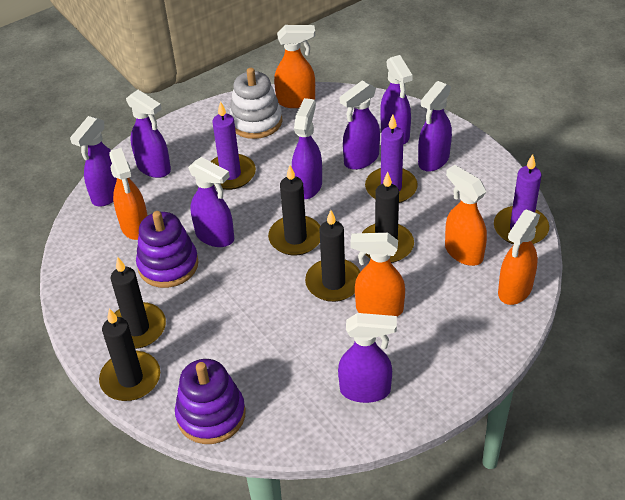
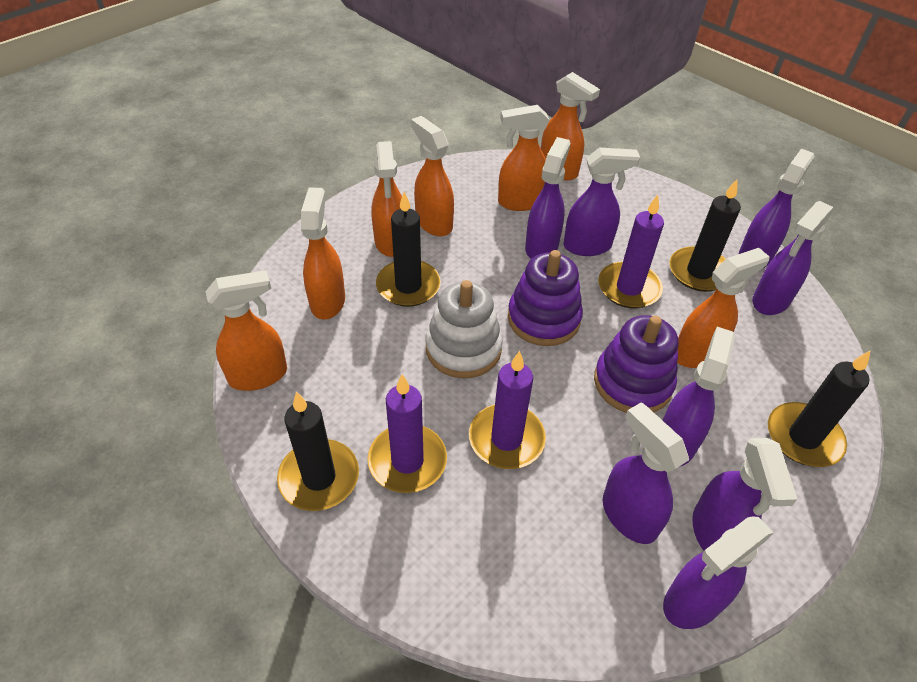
black candle: 5 -> 4
orange spray bottle: 5 -> 7

